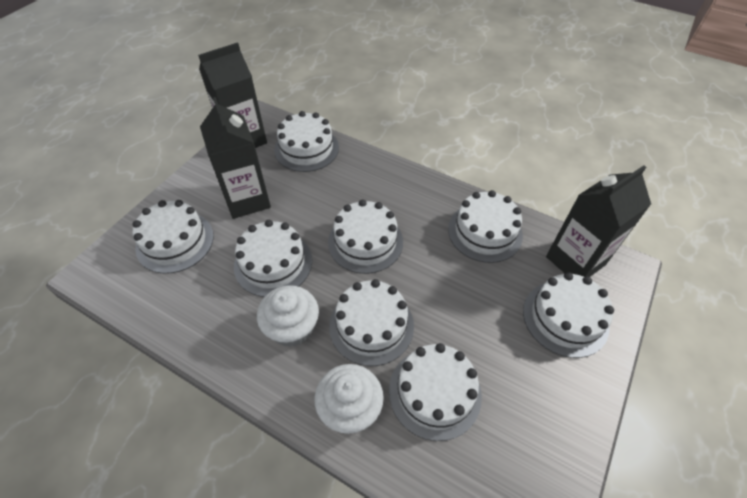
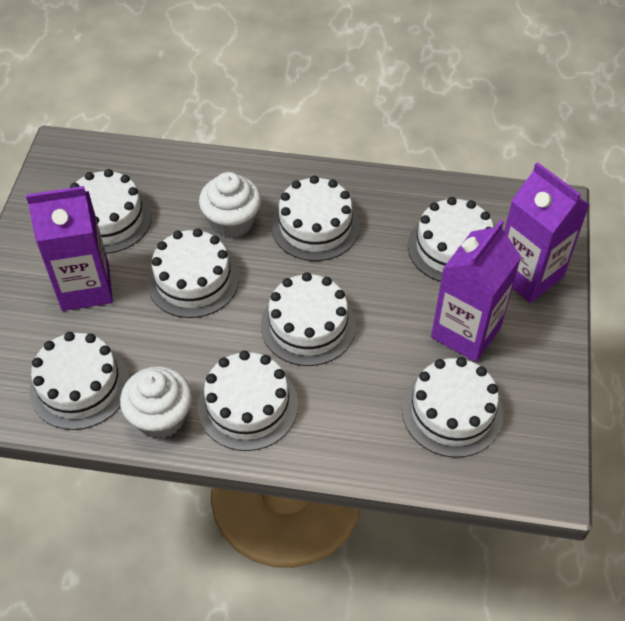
black carton: 3 -> 0
purple carton: 0 -> 3

